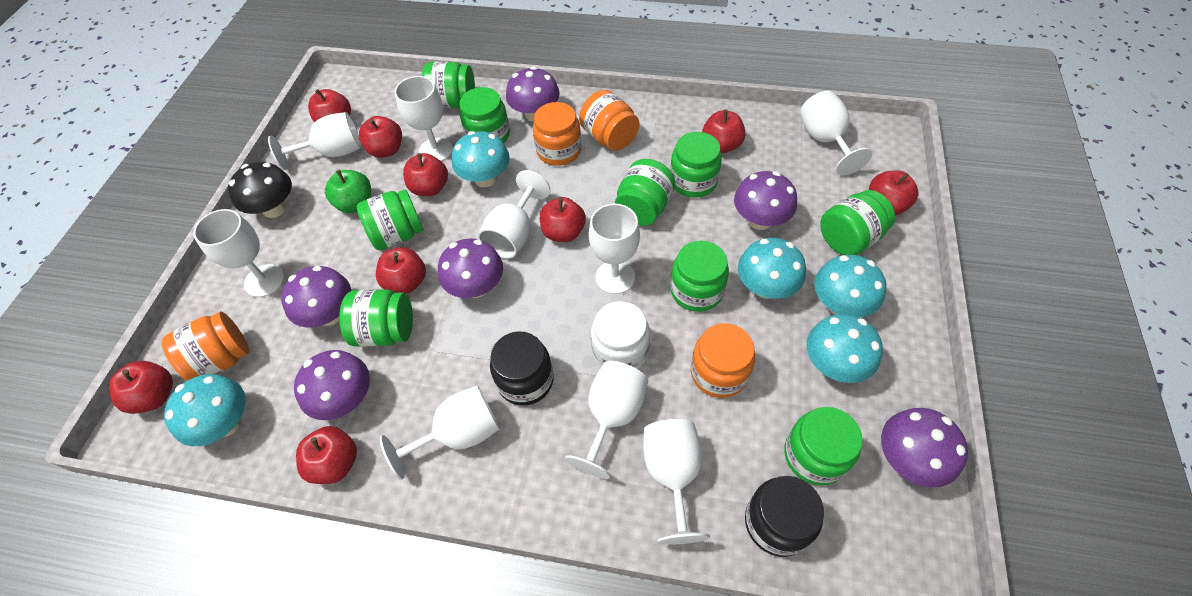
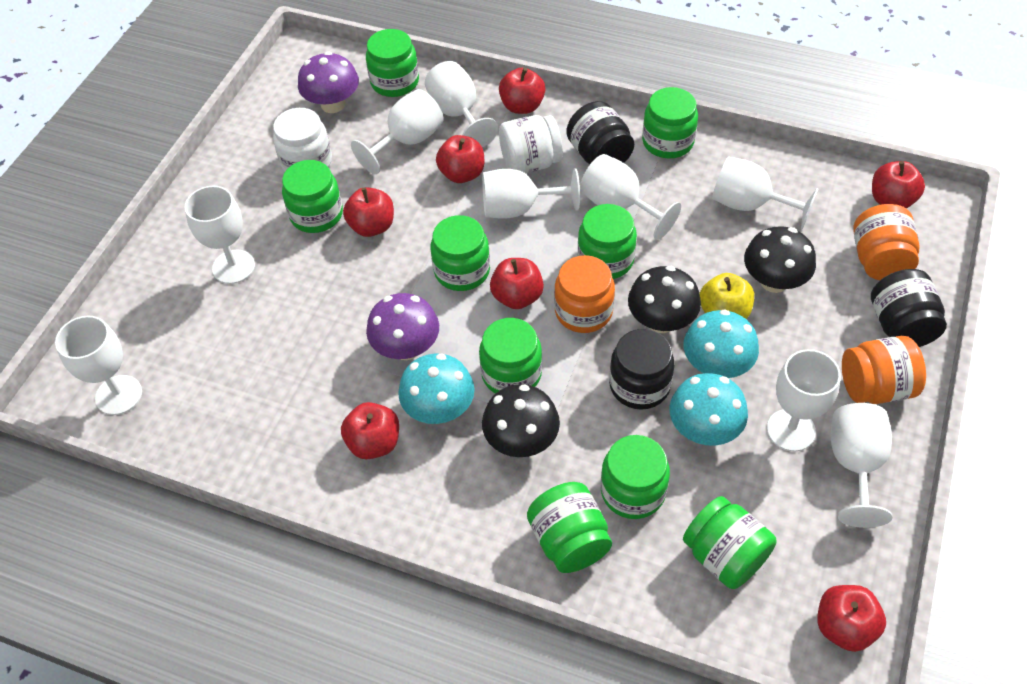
black jar: 2 -> 3
black mushroom: 1 -> 3
green apple: 1 -> 0
orange jar: 4 -> 3
purple mushroom: 6 -> 2
red apple: 9 -> 7
turquoise mushroom: 5 -> 3
white jar: 1 -> 2
yellow apple: 0 -> 1

